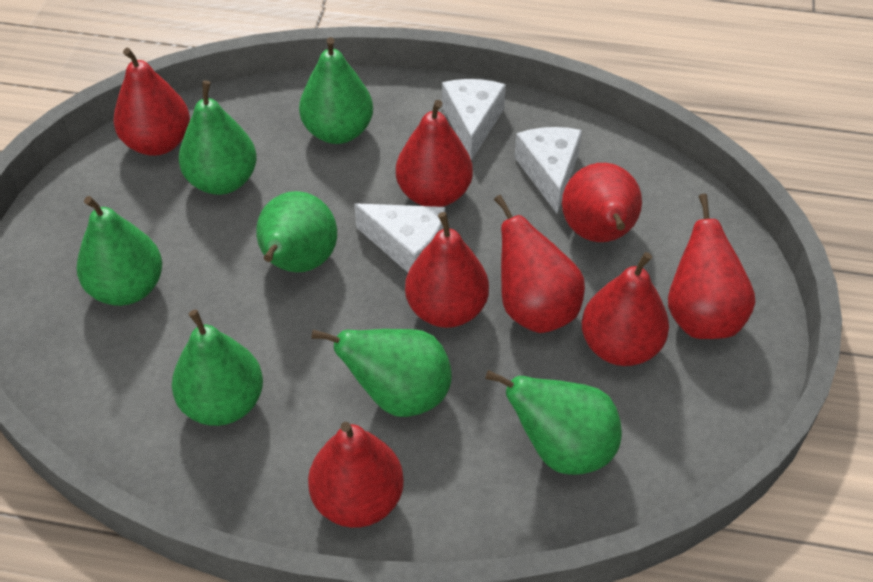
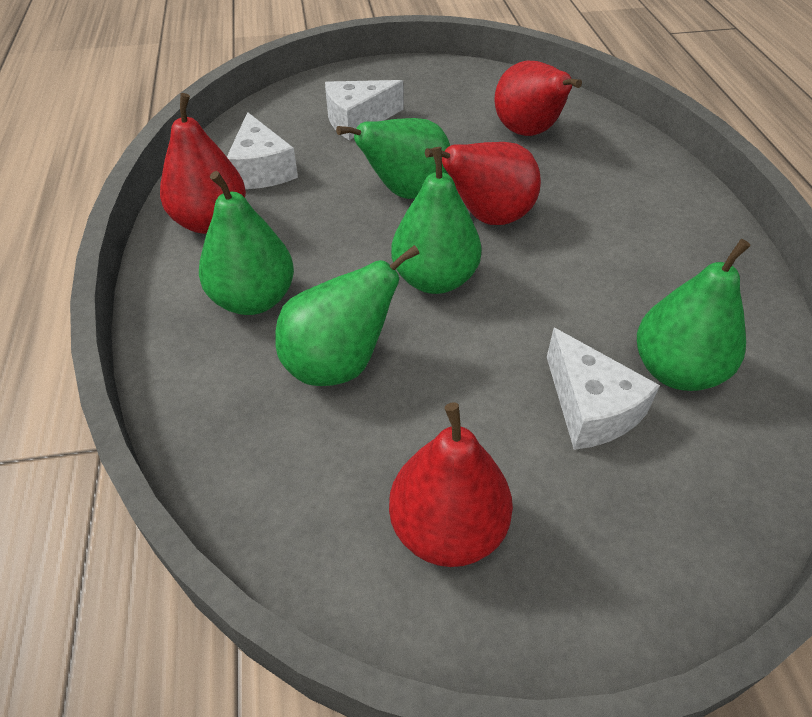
green pear: 7 -> 5
red pear: 8 -> 4

